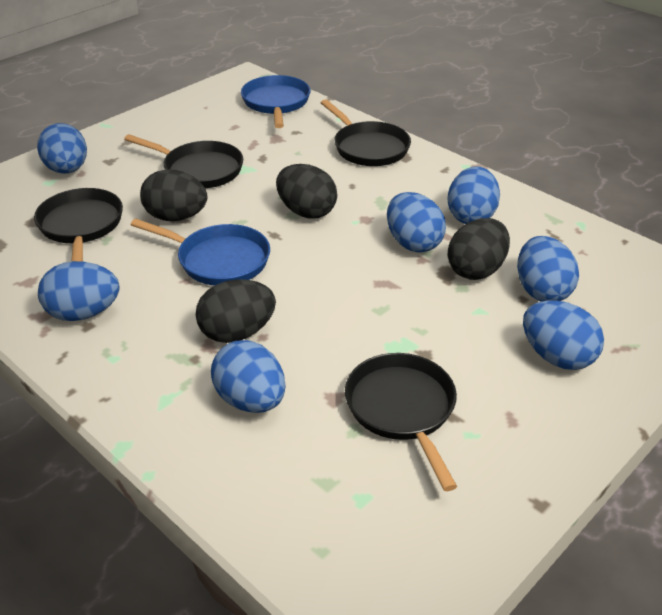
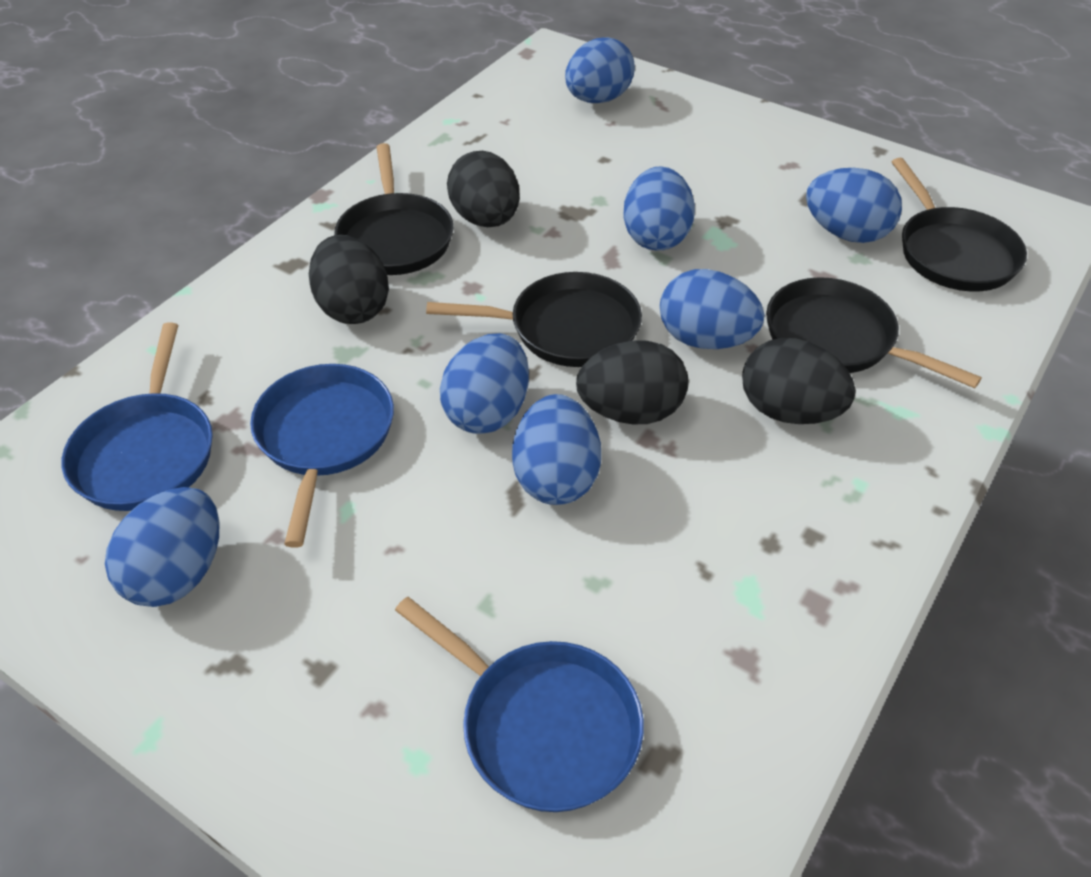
blue pan: 2 -> 3

